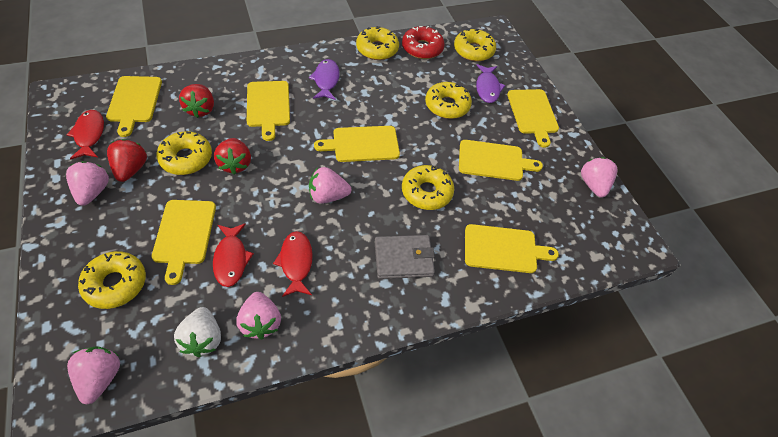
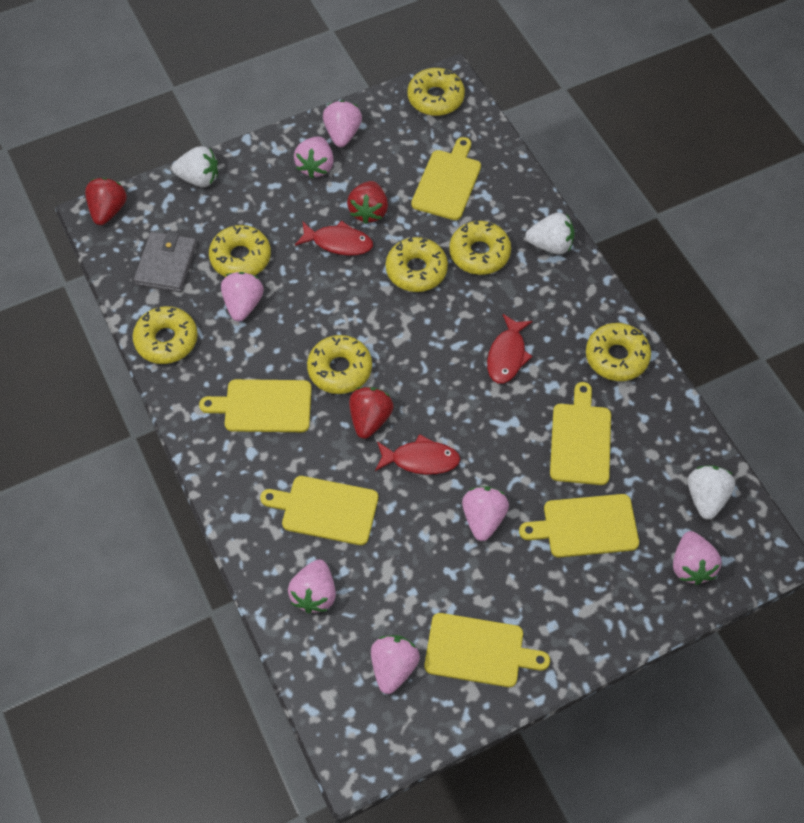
pink strawberry: 5 -> 7
purple fish: 2 -> 0
red donut: 1 -> 0
white strawberry: 1 -> 3
yellow cutting board: 7 -> 6
yellow donut: 6 -> 7

